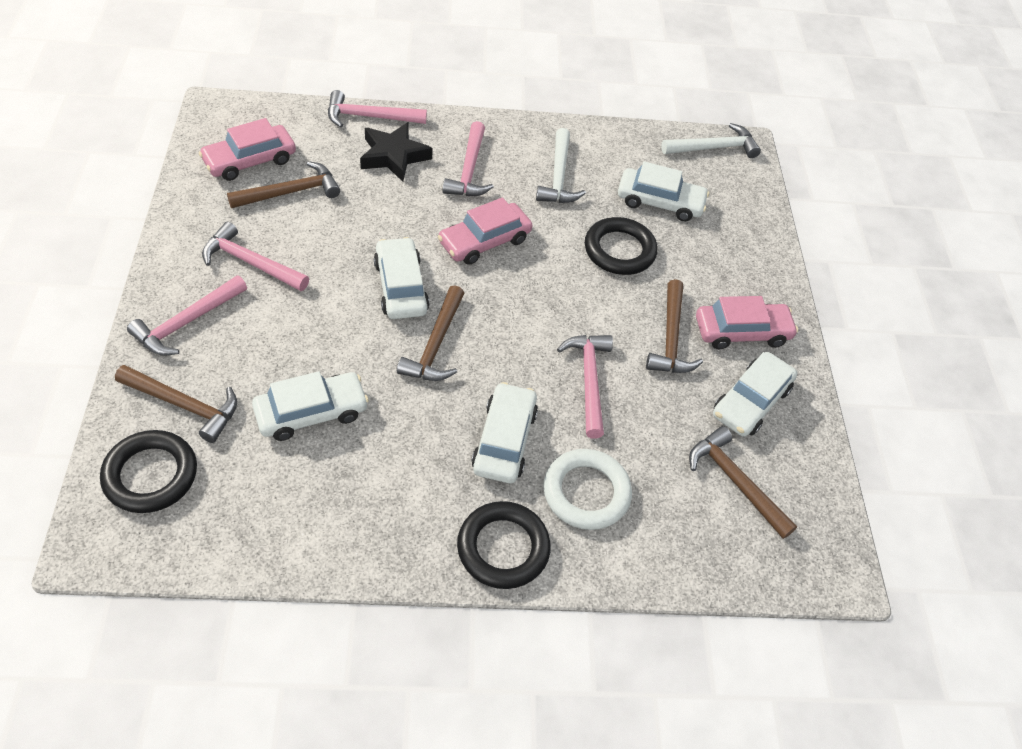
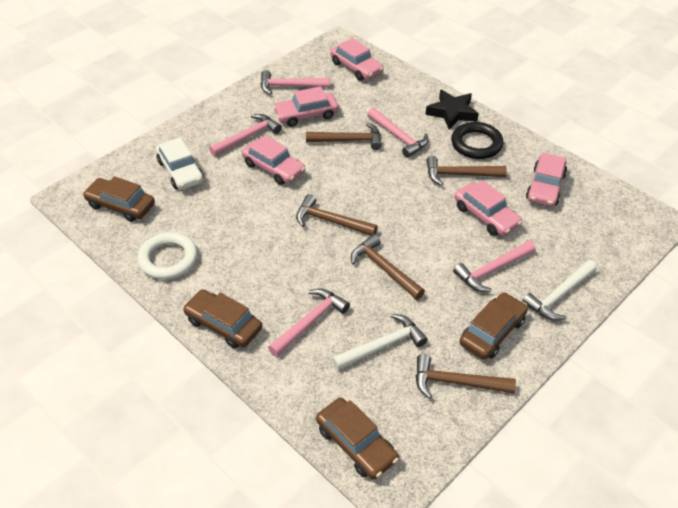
black ring: 3 -> 1
brown car: 0 -> 4
pink car: 3 -> 5
white car: 5 -> 1

